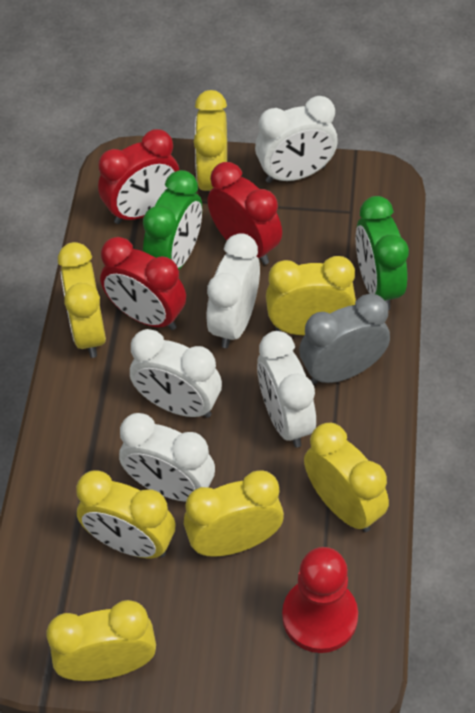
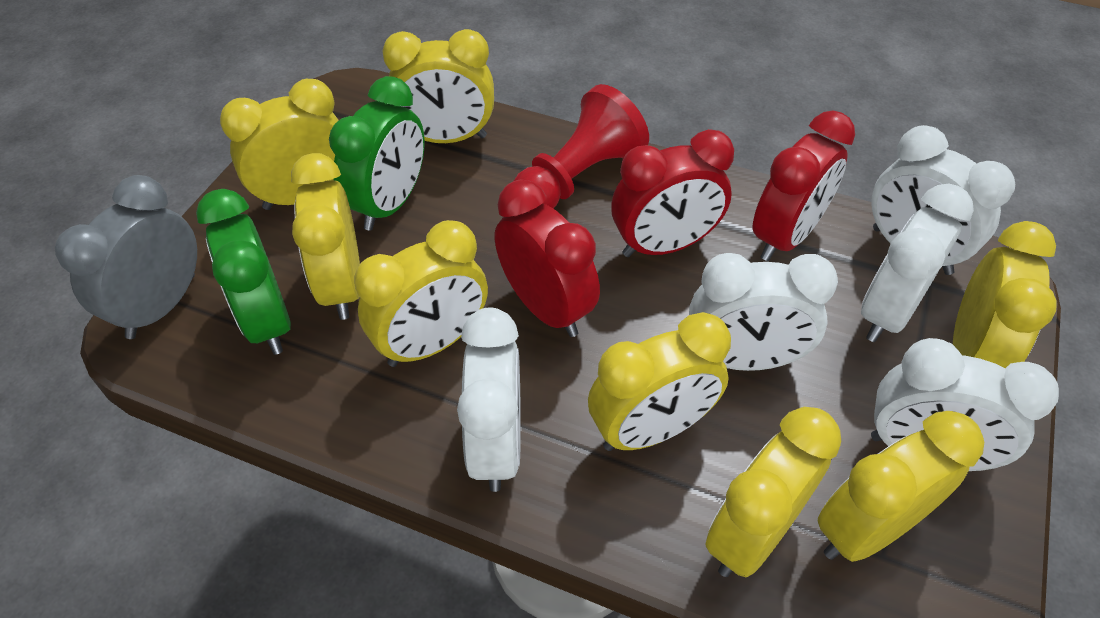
yellow clock: 7 -> 8

